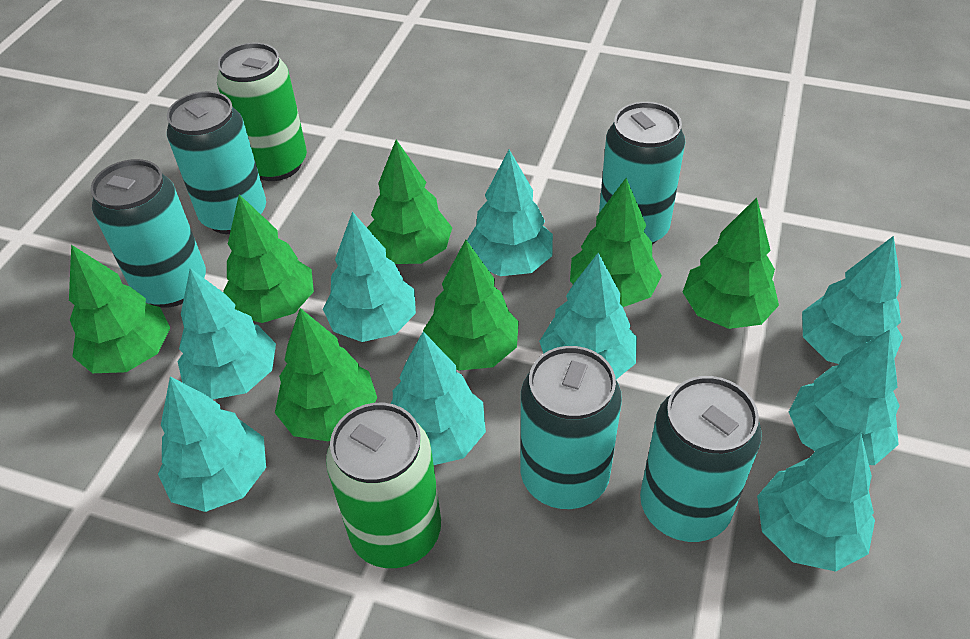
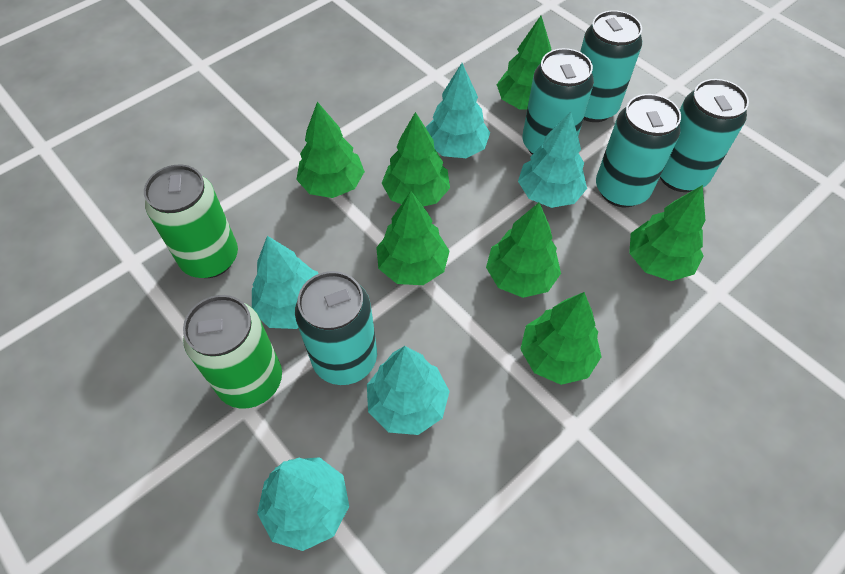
turquoise tree: 9 -> 5

